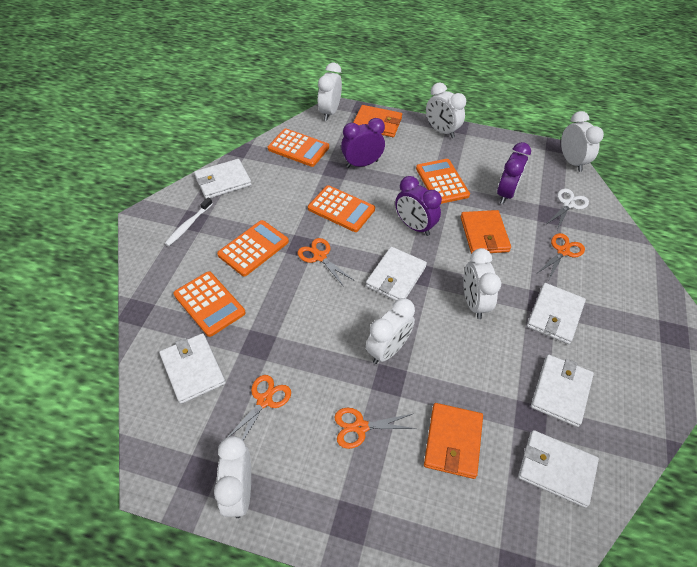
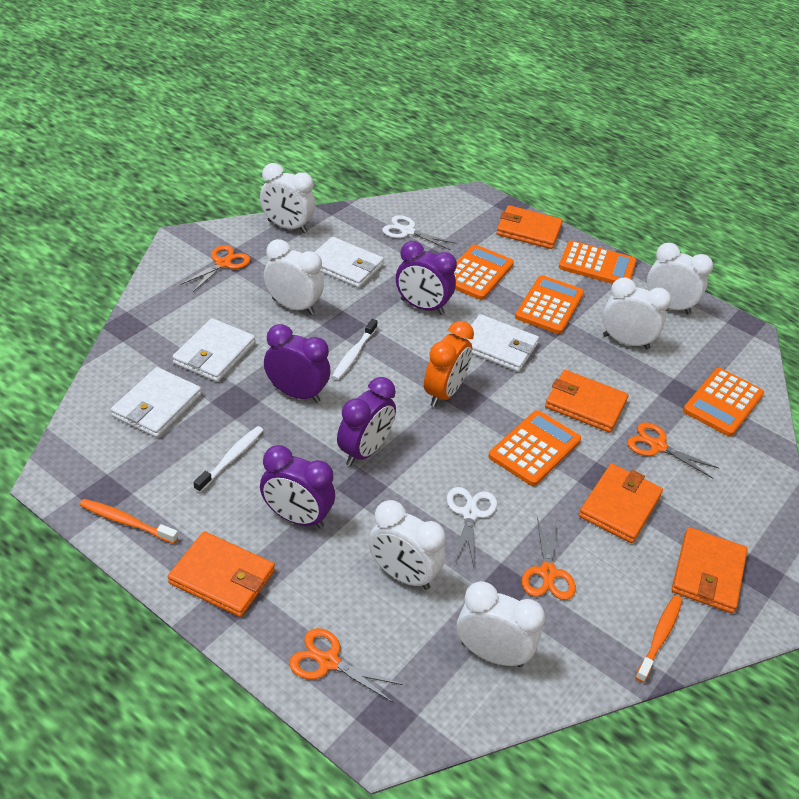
orange clock: 0 -> 1
orange toothbrush: 0 -> 2
orange wallet: 3 -> 5
purple clock: 3 -> 4
white scissors: 1 -> 2
white toothbrush: 1 -> 2
white wallet: 6 -> 4

